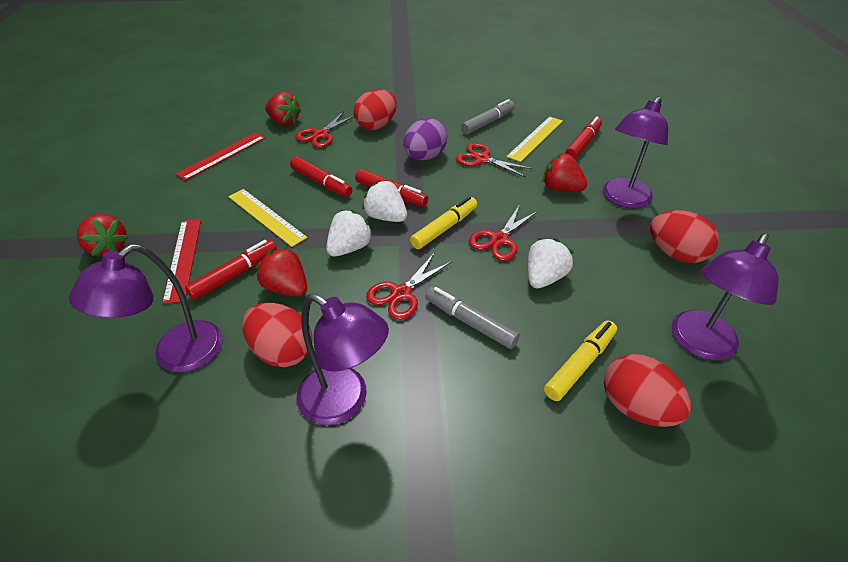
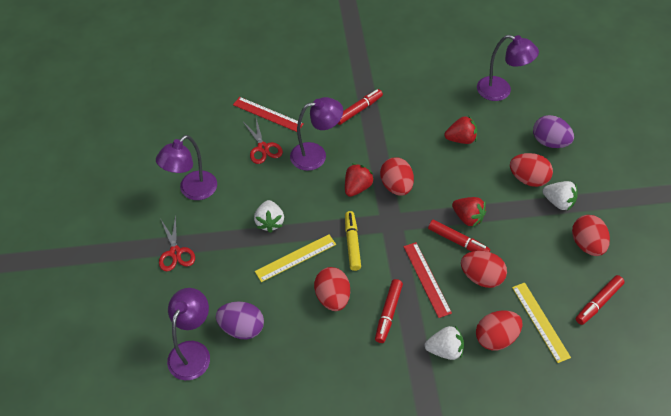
grey marker: 2 -> 0
purple egg: 1 -> 2
red egg: 4 -> 6
red scissors: 4 -> 2
red strawberry: 4 -> 3
yellow marker: 2 -> 1

